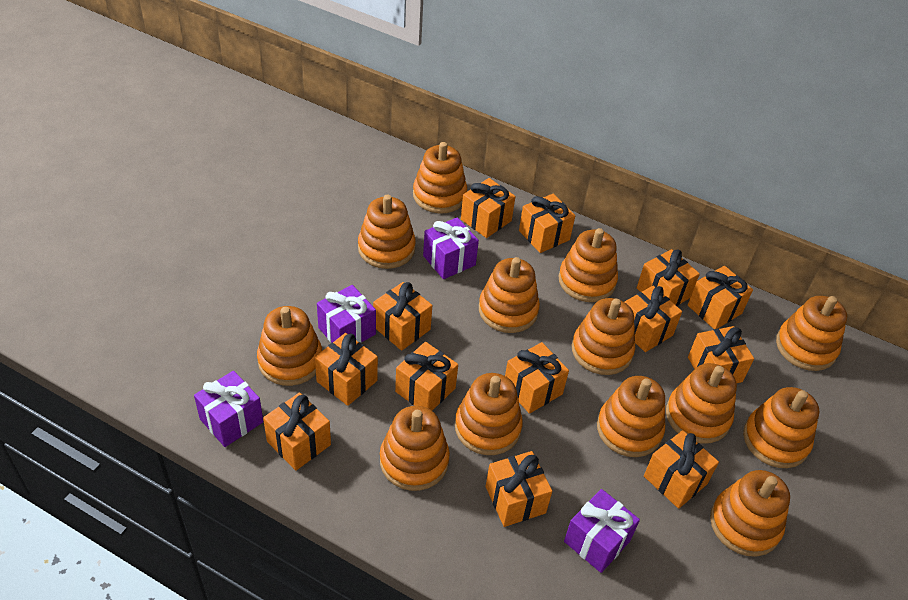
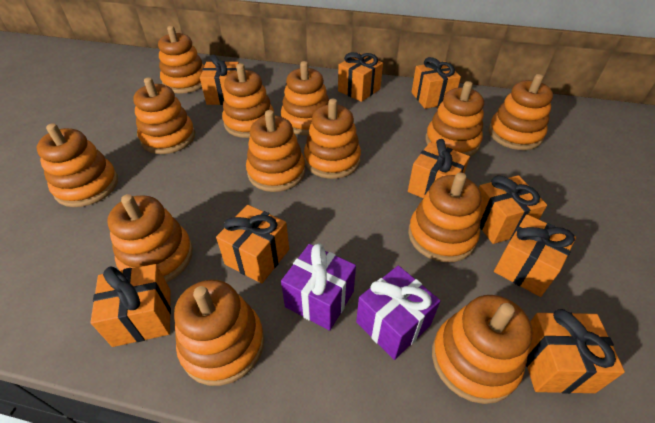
orange gift: 13 -> 9
purple gift: 4 -> 2

